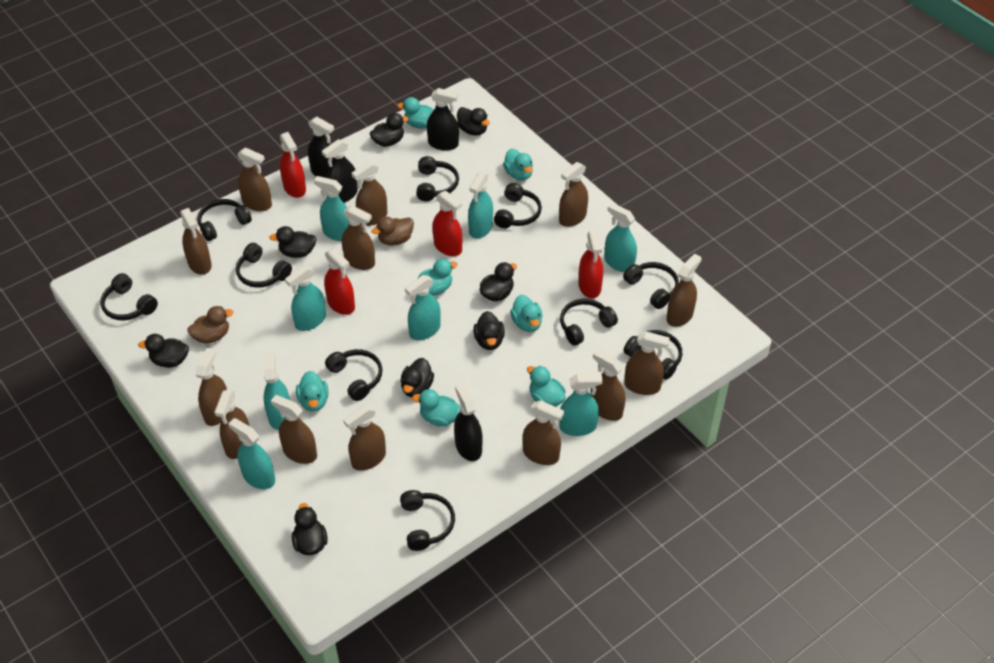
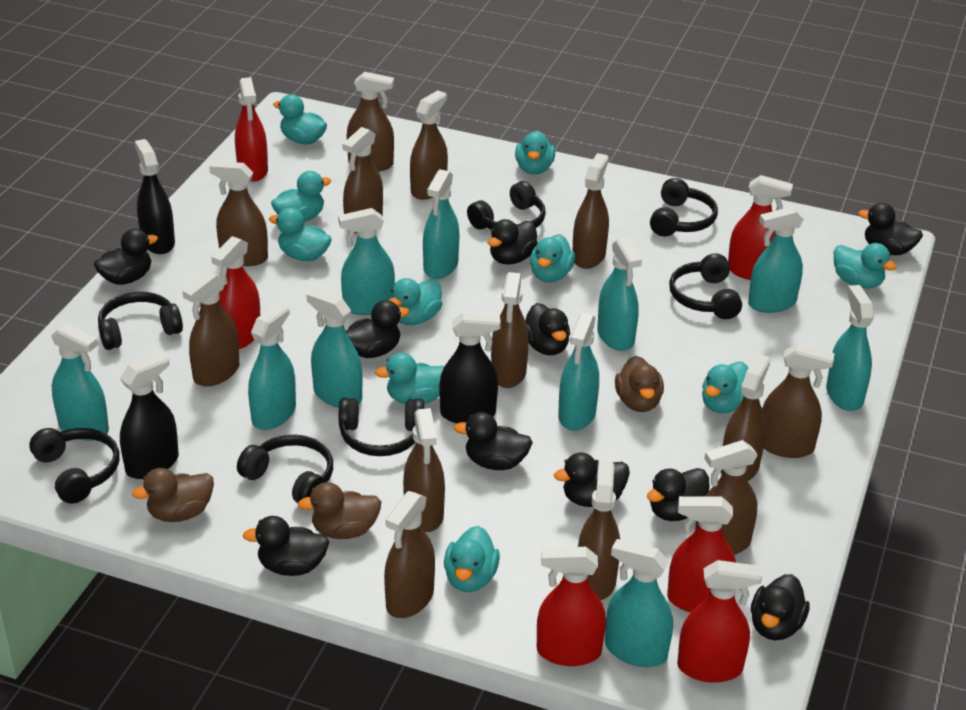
black duck: 8 -> 10
black headphones: 10 -> 7
black spray bottle: 4 -> 3
brown duck: 2 -> 3
red spray bottle: 4 -> 6
turquoise duck: 7 -> 10
turquoise spray bottle: 8 -> 10

